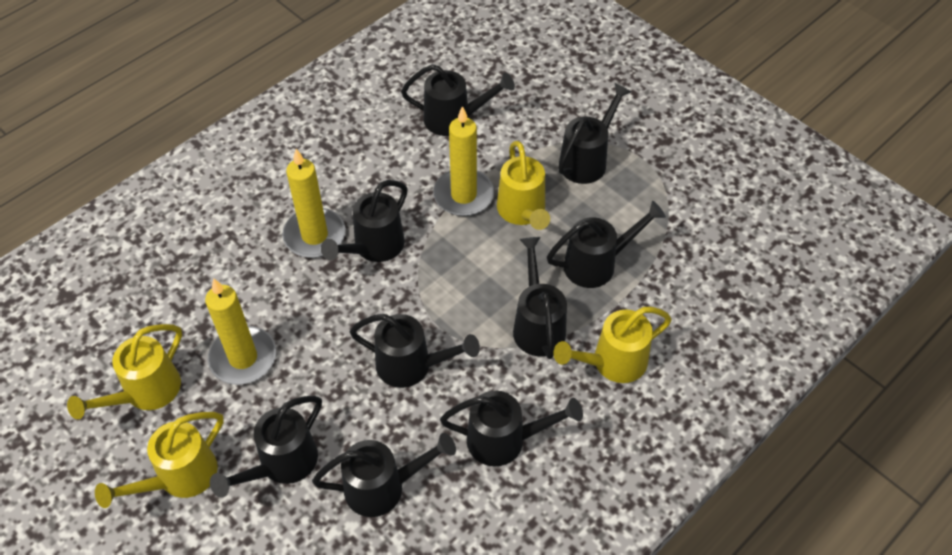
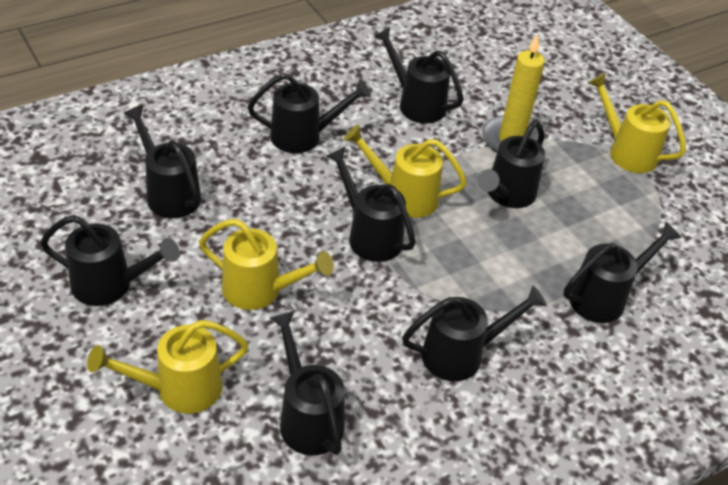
yellow candle: 3 -> 1

